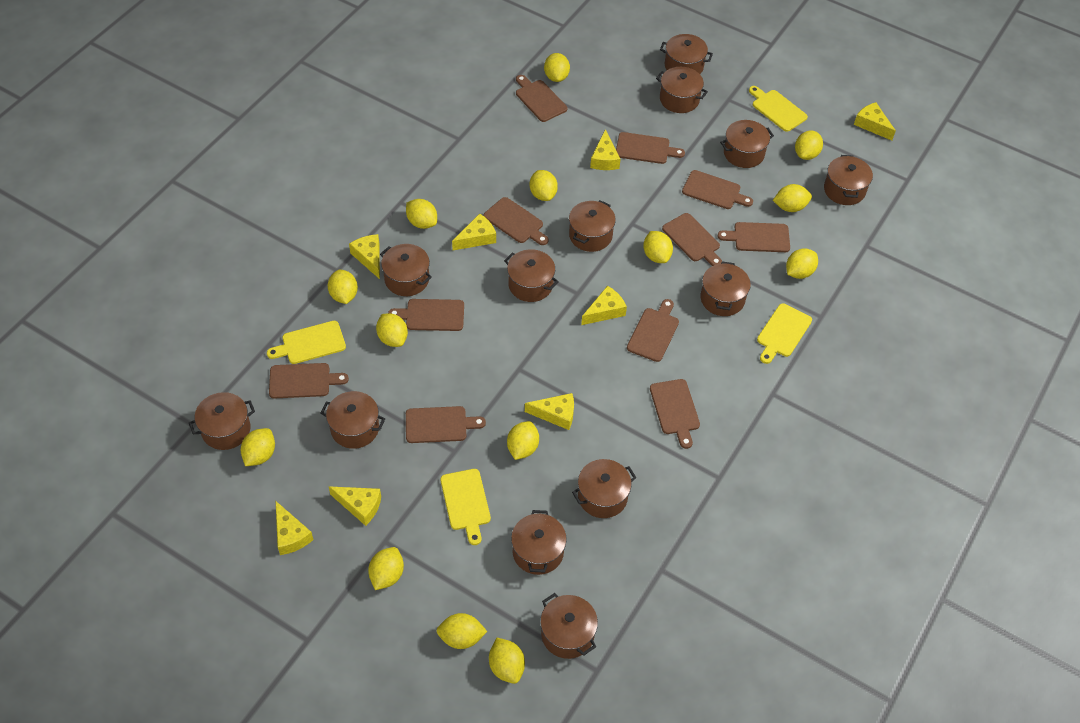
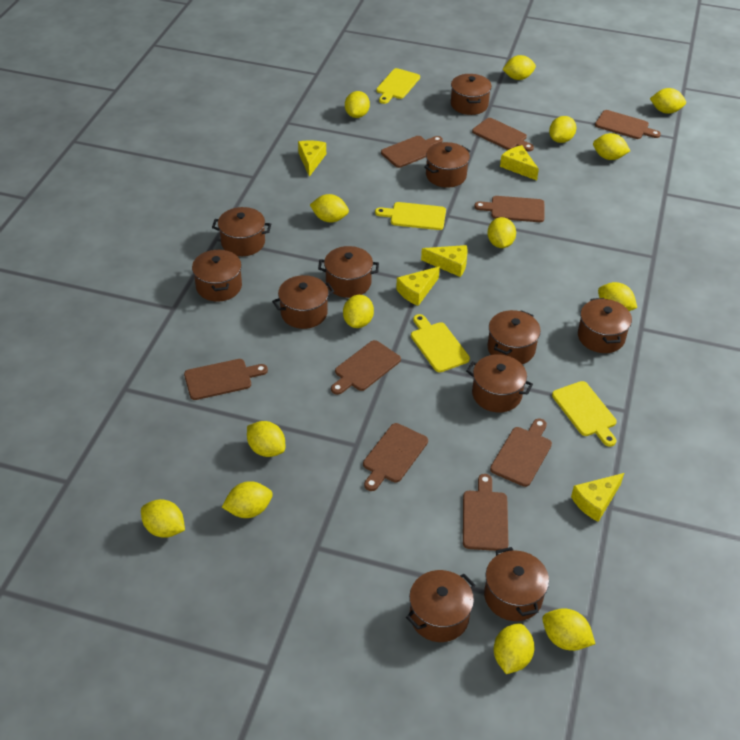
brown cutting board: 11 -> 9
brown pot: 13 -> 11
yellow cheese: 8 -> 5

